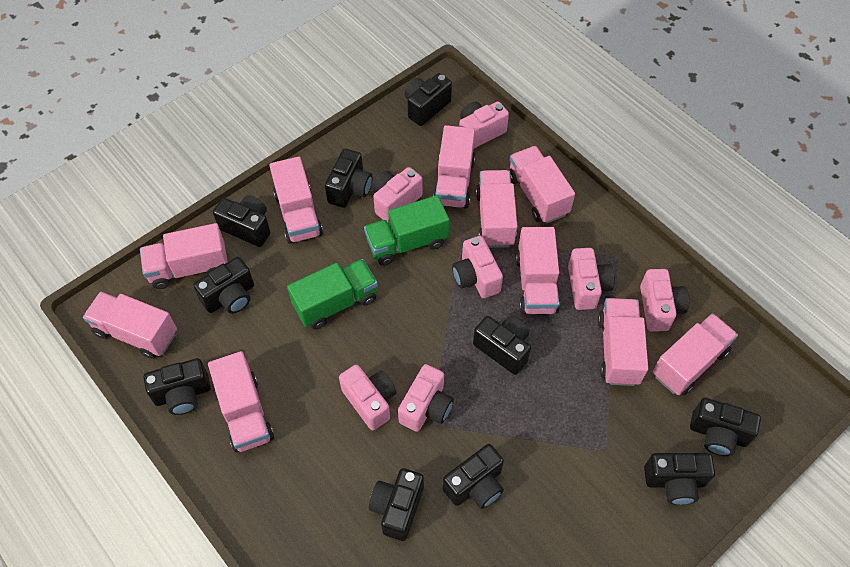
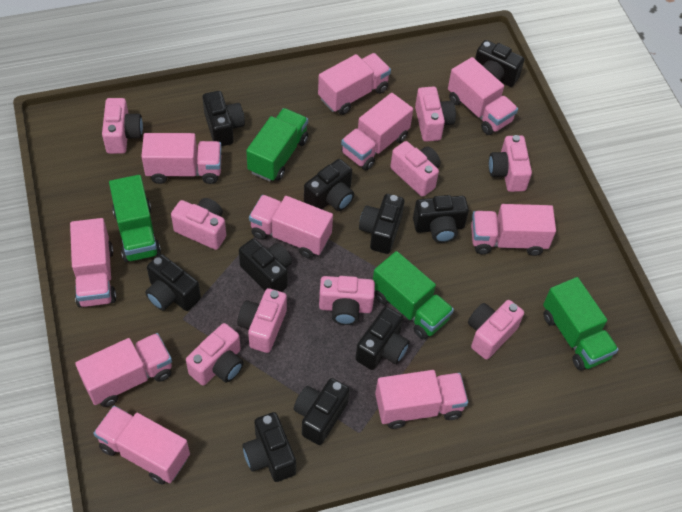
green truck: 2 -> 4
pink camera: 7 -> 9

